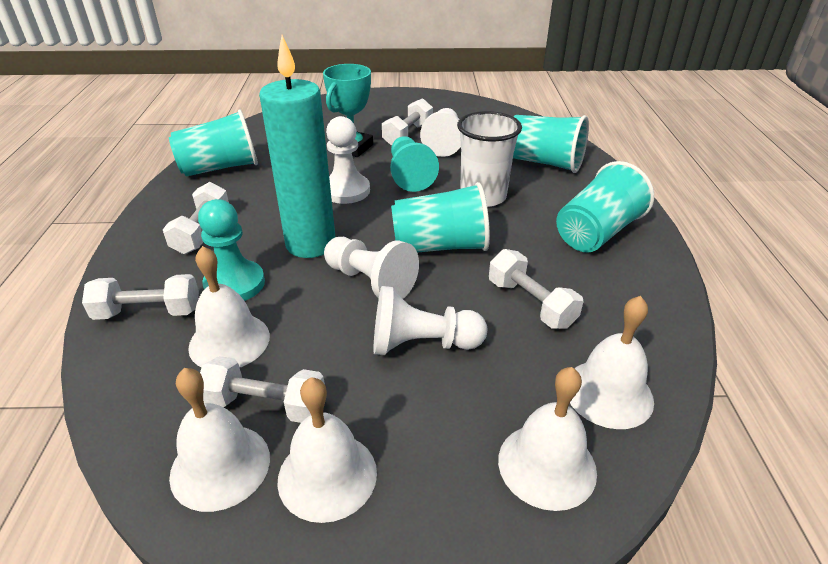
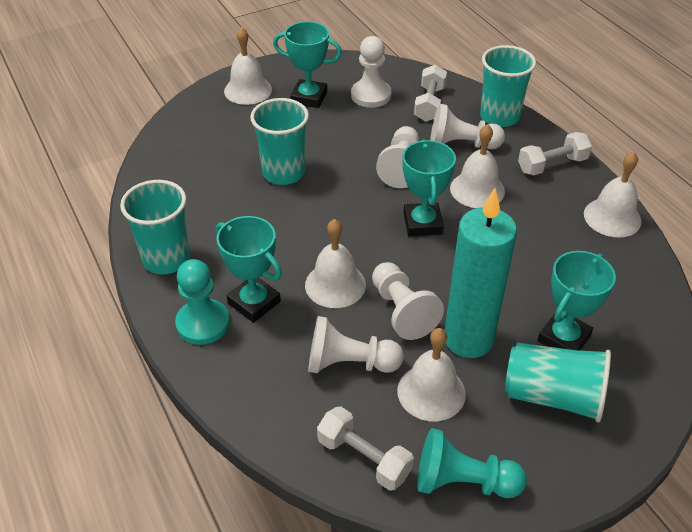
turquoise trophy: 1 -> 4
white cup: 1 -> 0
white dumbbell: 5 -> 3
white pawn: 4 -> 5

